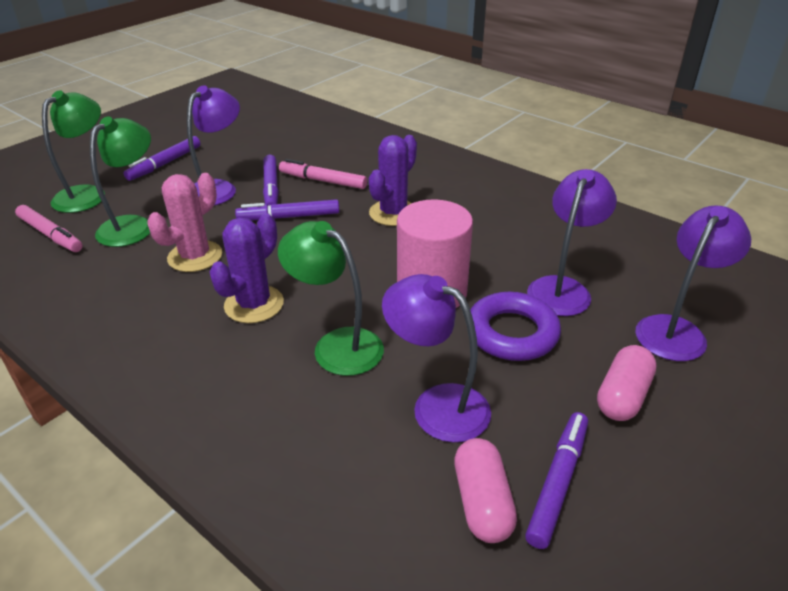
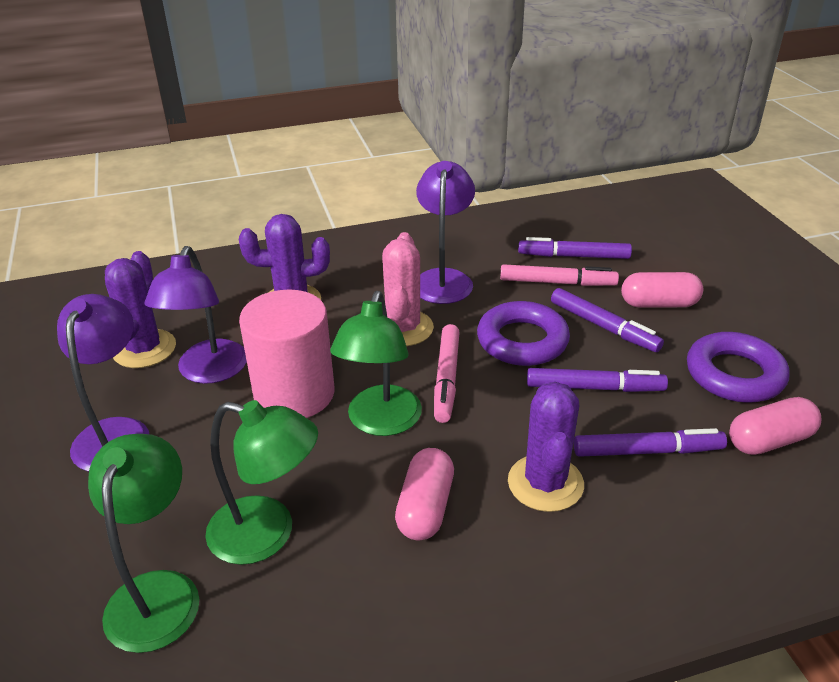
pink capsule: 2 -> 3
purple cactus: 2 -> 3
purple lamp: 4 -> 3
purple ring: 1 -> 2

